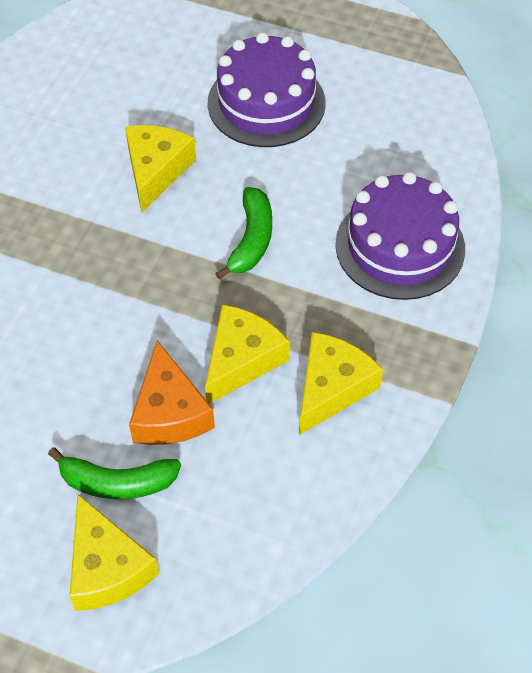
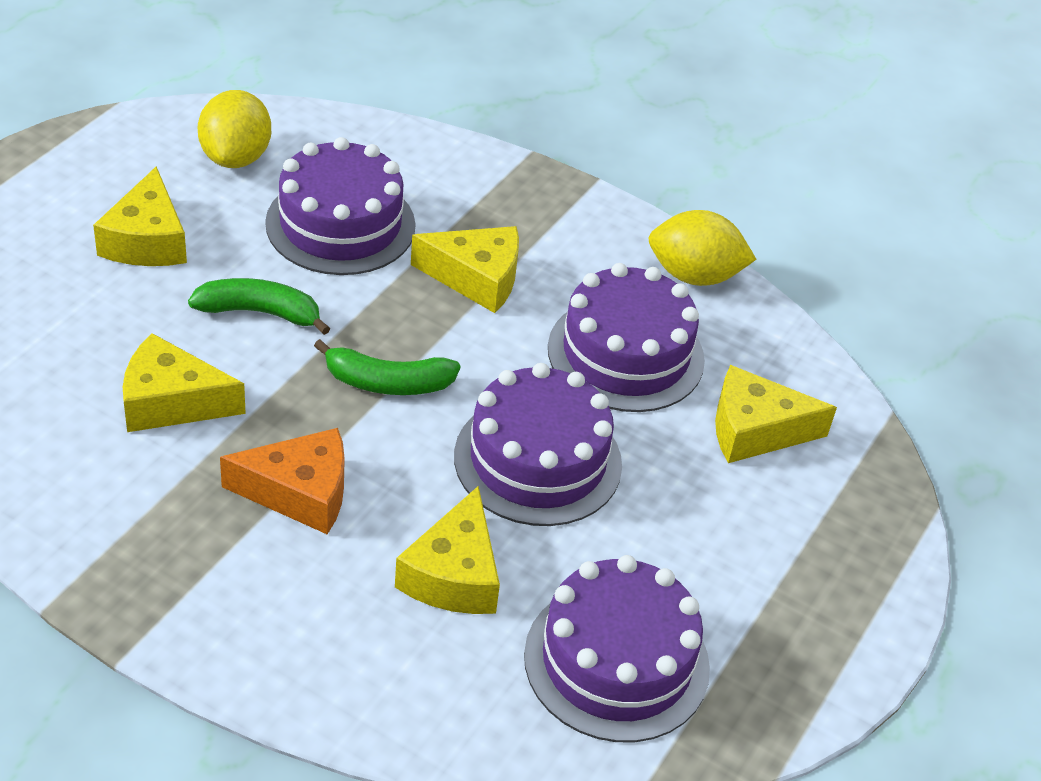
purple cake: 2 -> 4
yellow cheese: 4 -> 5
yellow lemon: 0 -> 2

